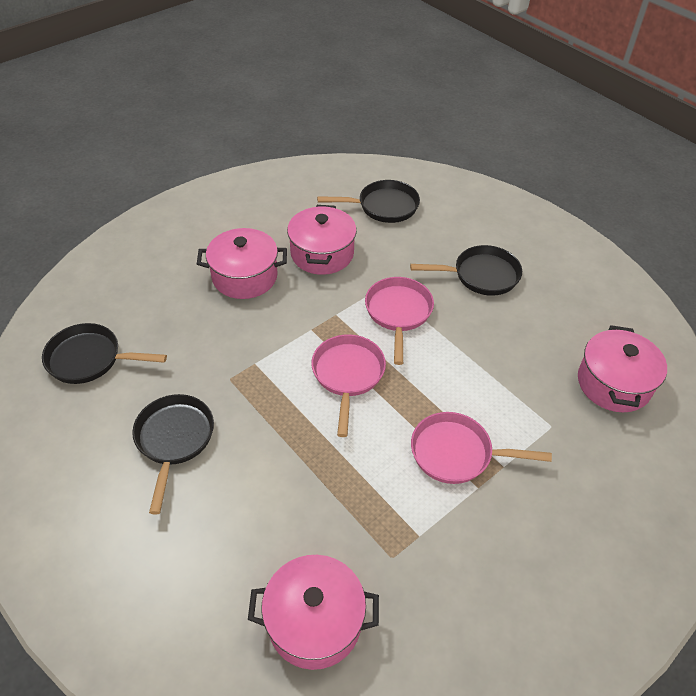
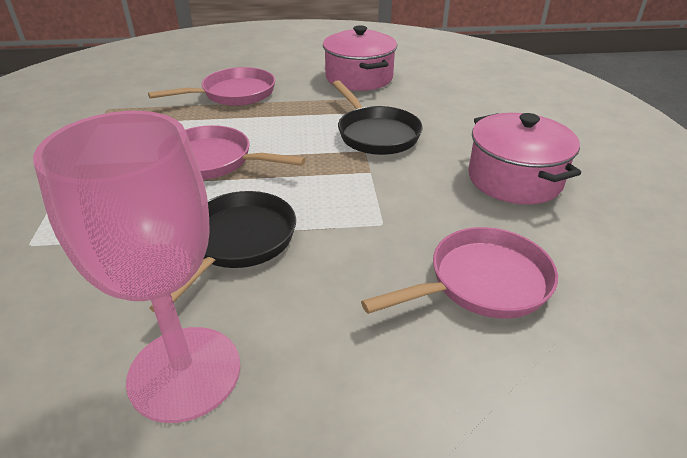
black pan: 4 -> 2
pink goblet: 0 -> 1
pink pot: 4 -> 2

